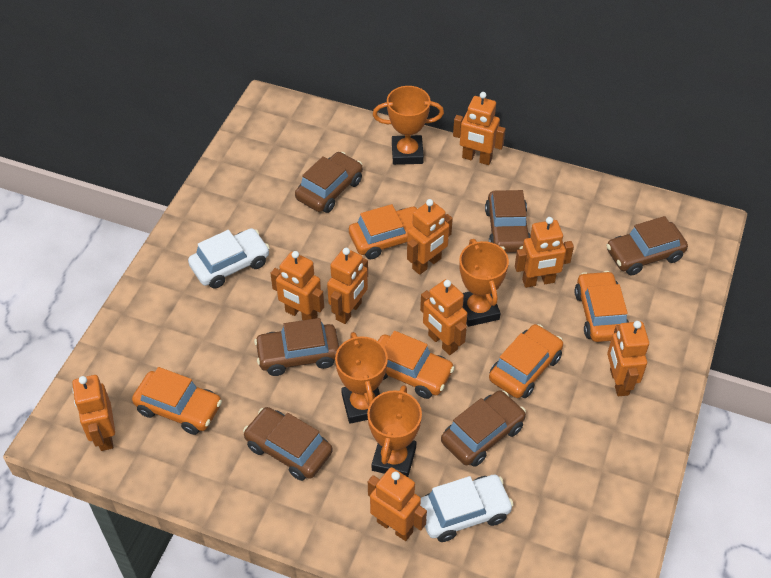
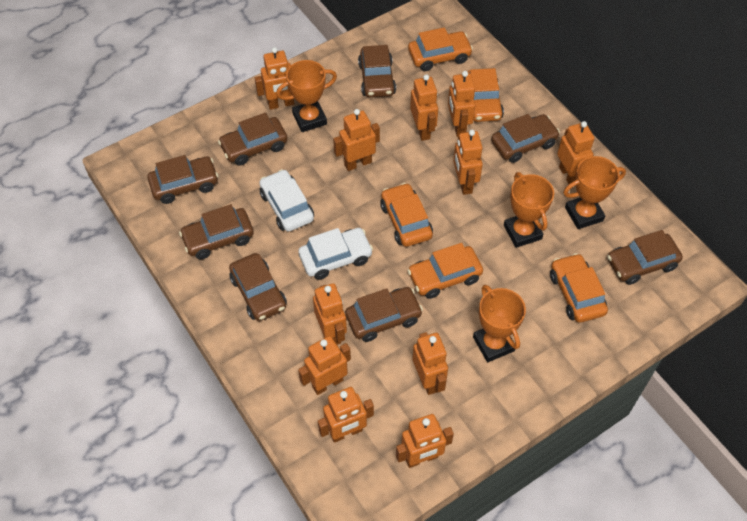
brown car: 6 -> 8
orange robot: 9 -> 11

